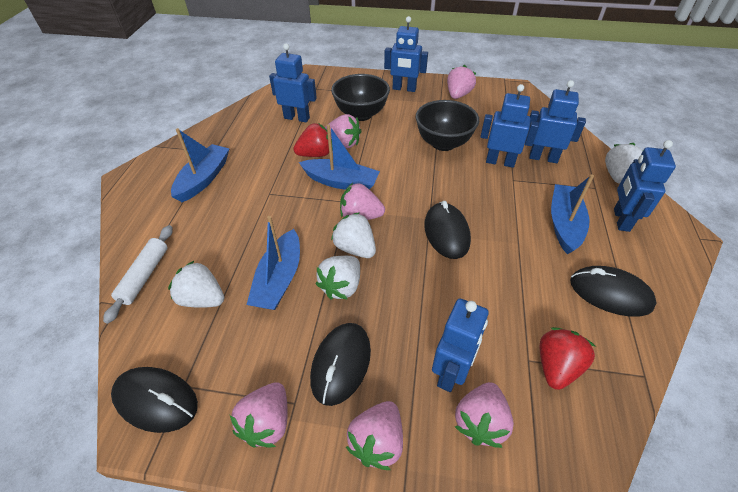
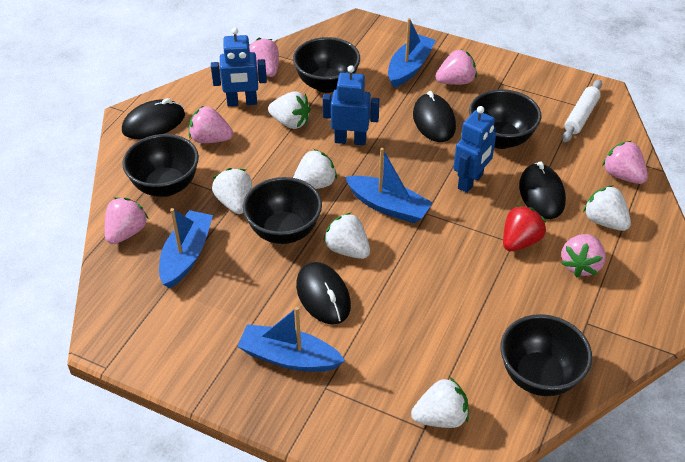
black bowl: 2 -> 5
blue robot: 6 -> 3
red strawberry: 2 -> 1
white strawberry: 4 -> 6

